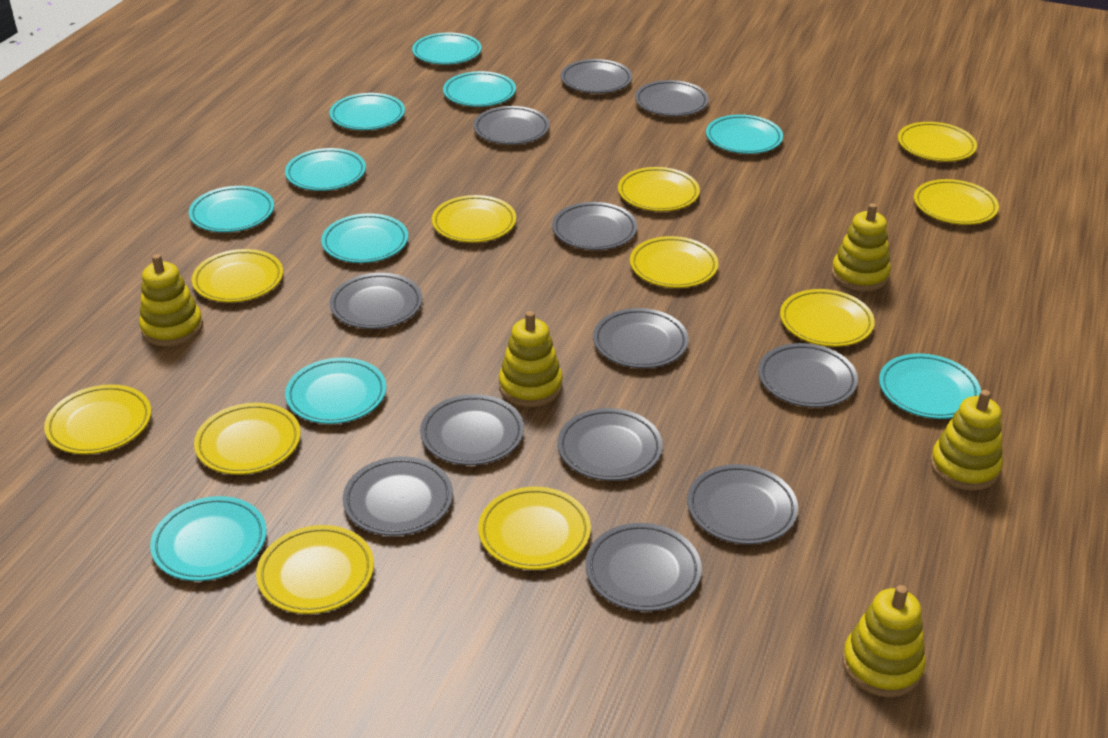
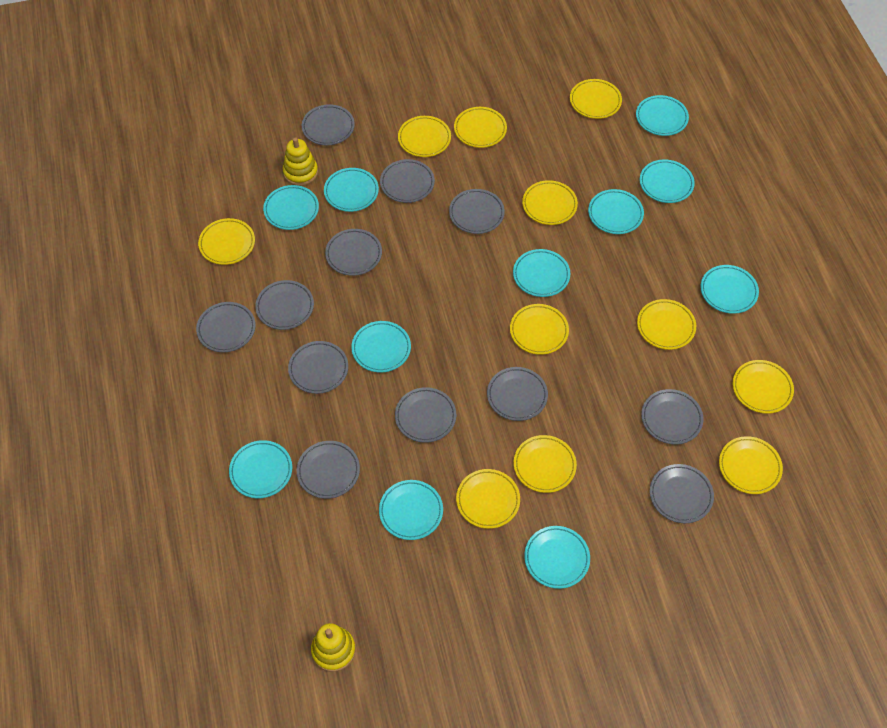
turquoise plate: 10 -> 11
yellow stacking toy: 5 -> 2

